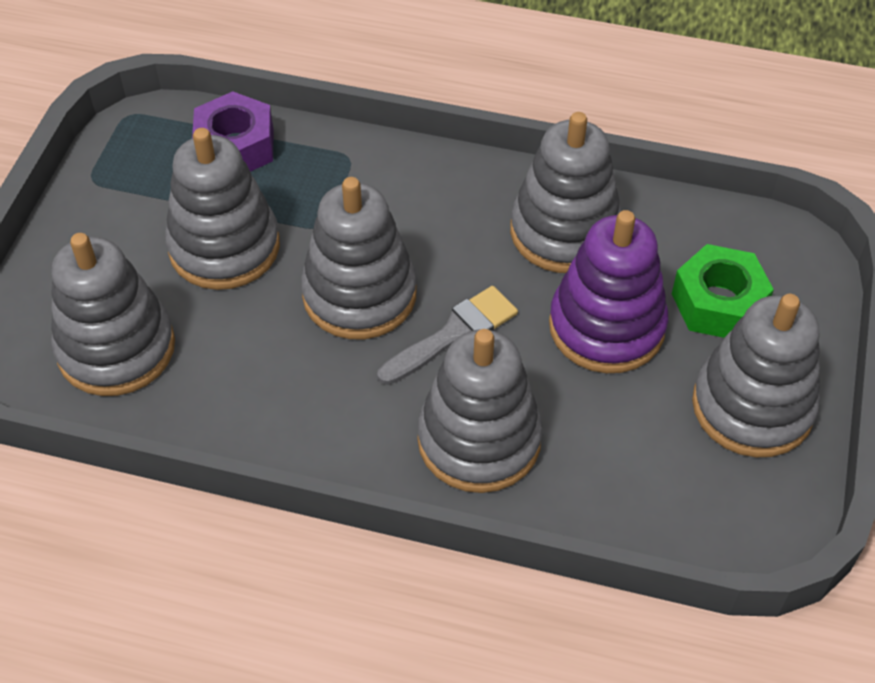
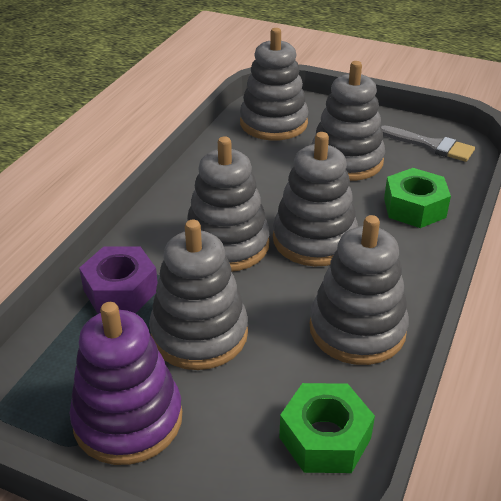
green nut: 1 -> 2

